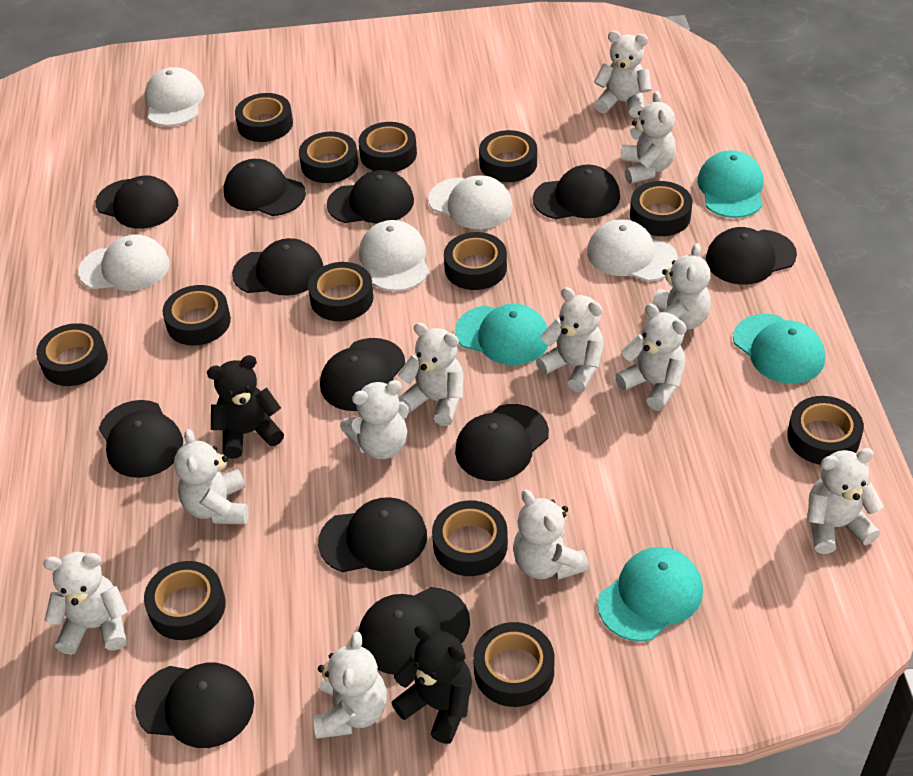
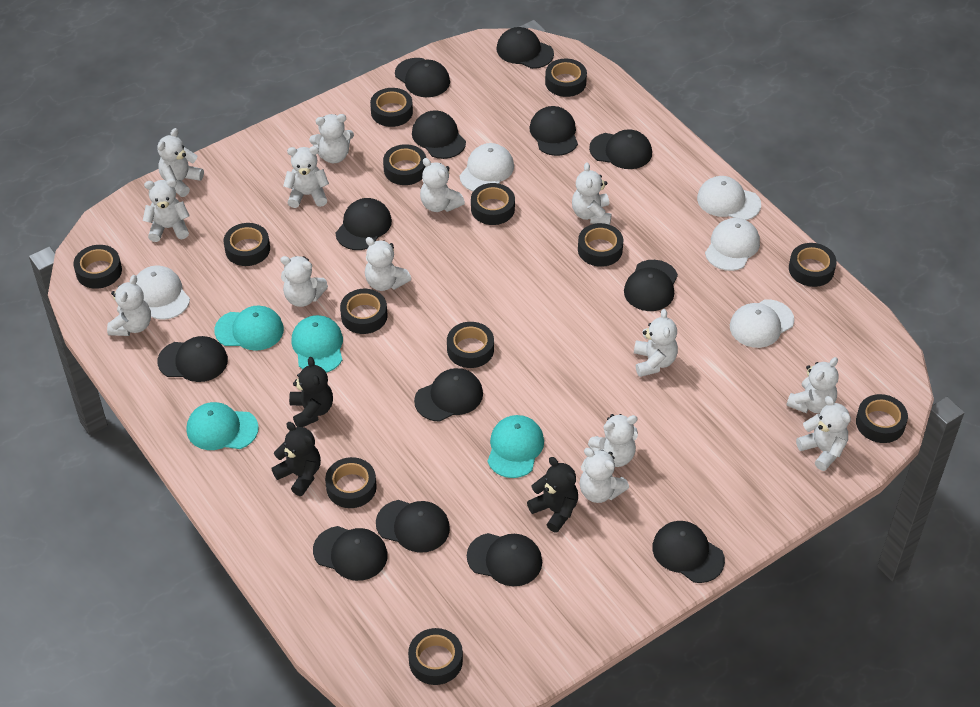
black cap: 12 -> 13
black teddy bear: 2 -> 3
white teddy bear: 12 -> 14

